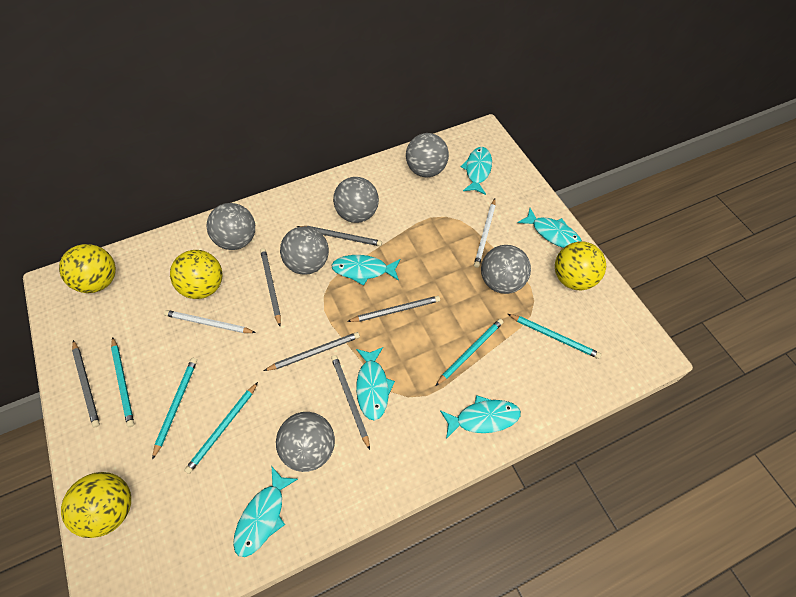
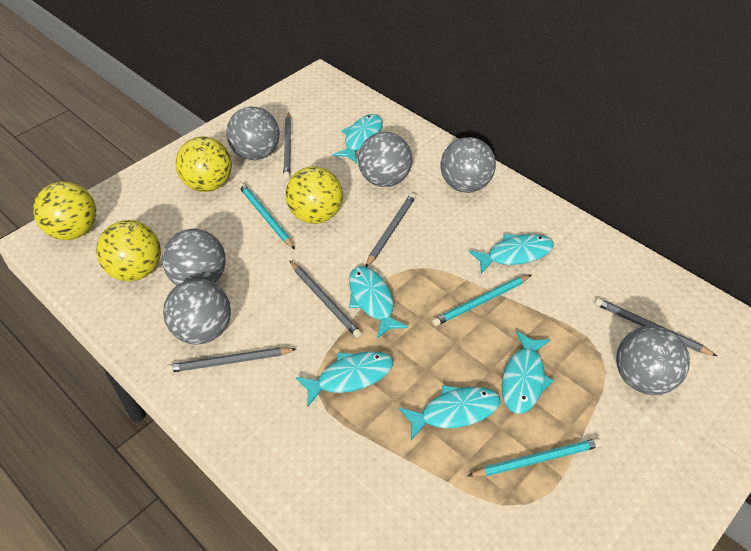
grey pencil: 6 -> 5
turquoise pencil: 5 -> 3
white pencil: 2 -> 0

